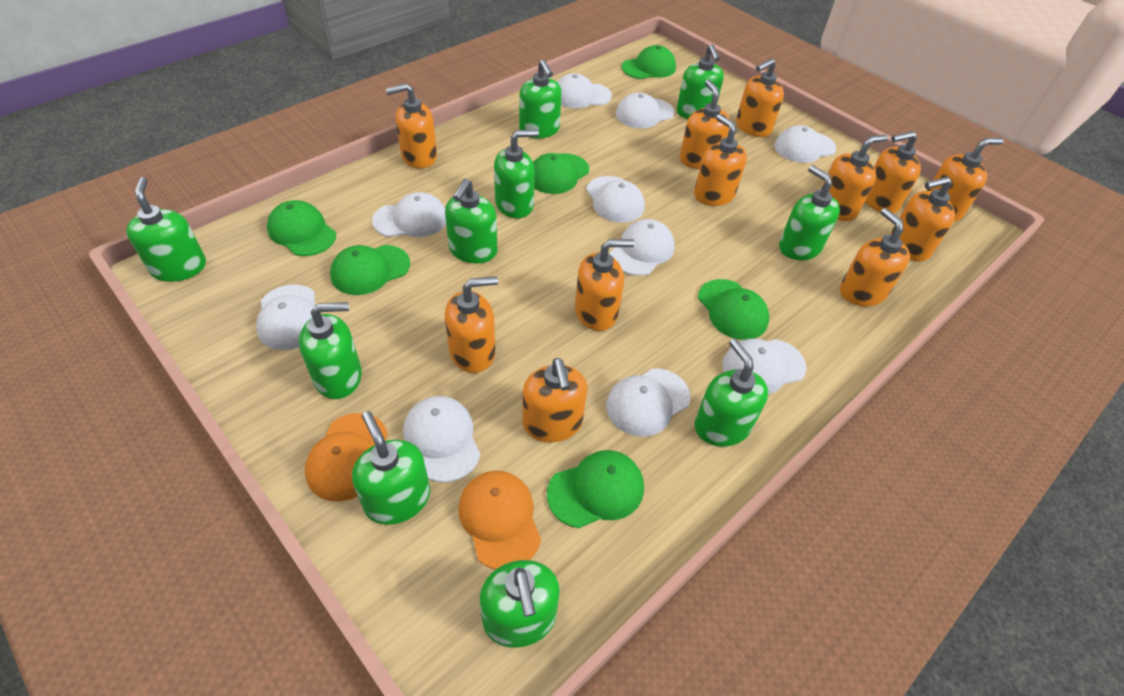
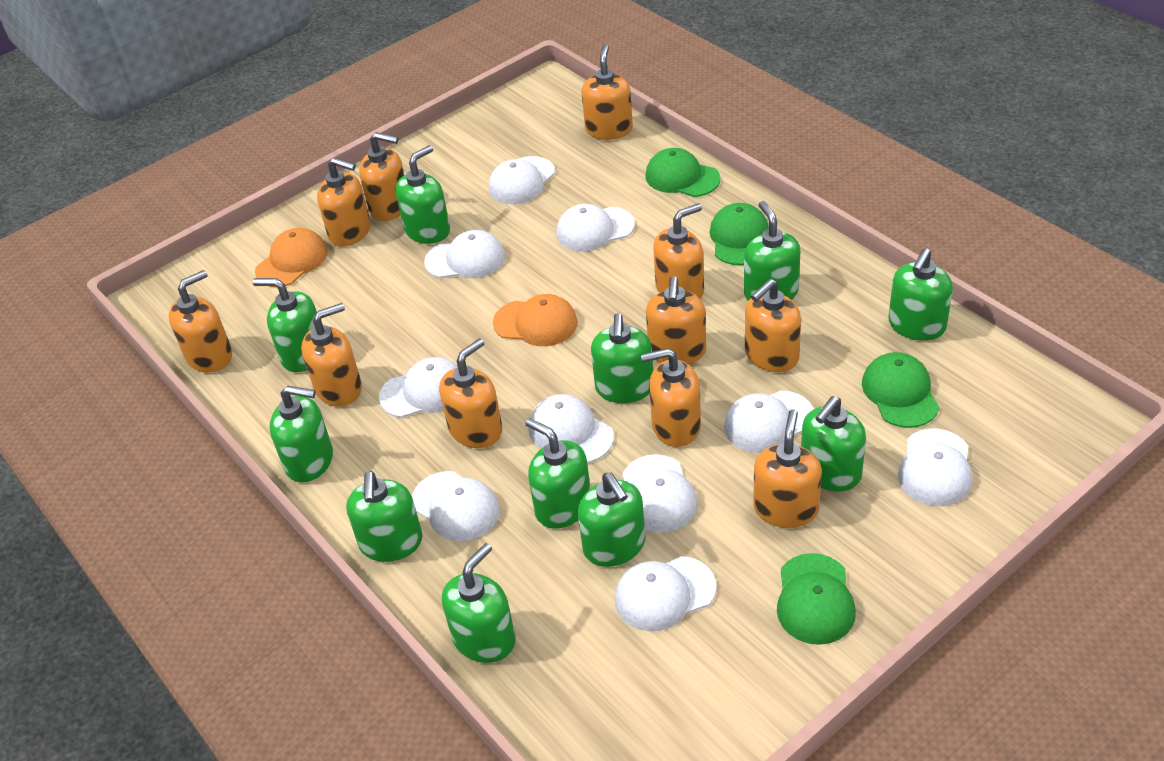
green cap: 6 -> 4
green soap dispenser: 10 -> 11
orange soap dispenser: 12 -> 11

